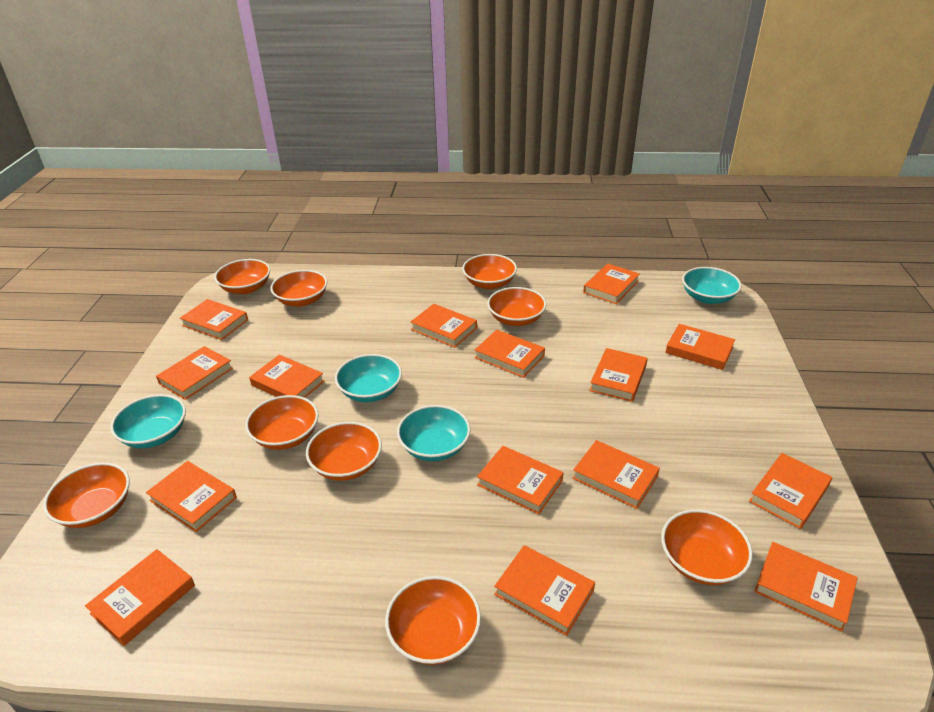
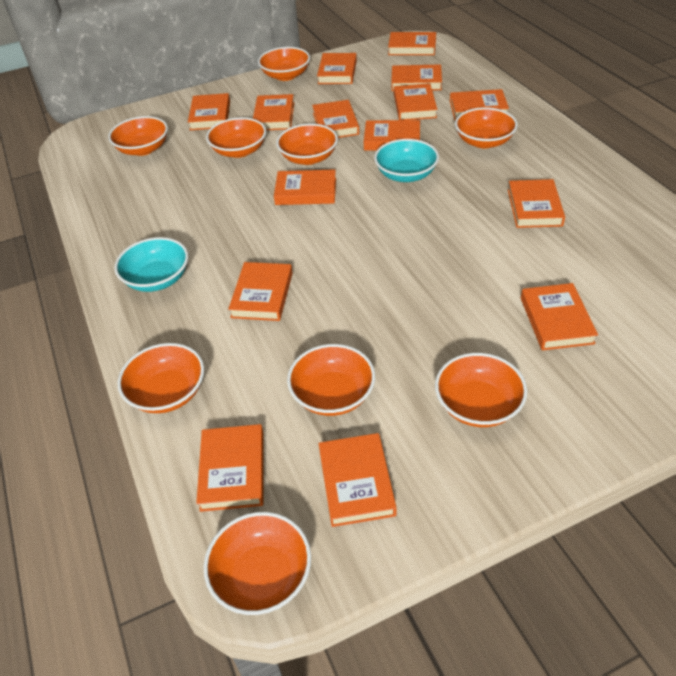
turquoise bowl: 4 -> 2

